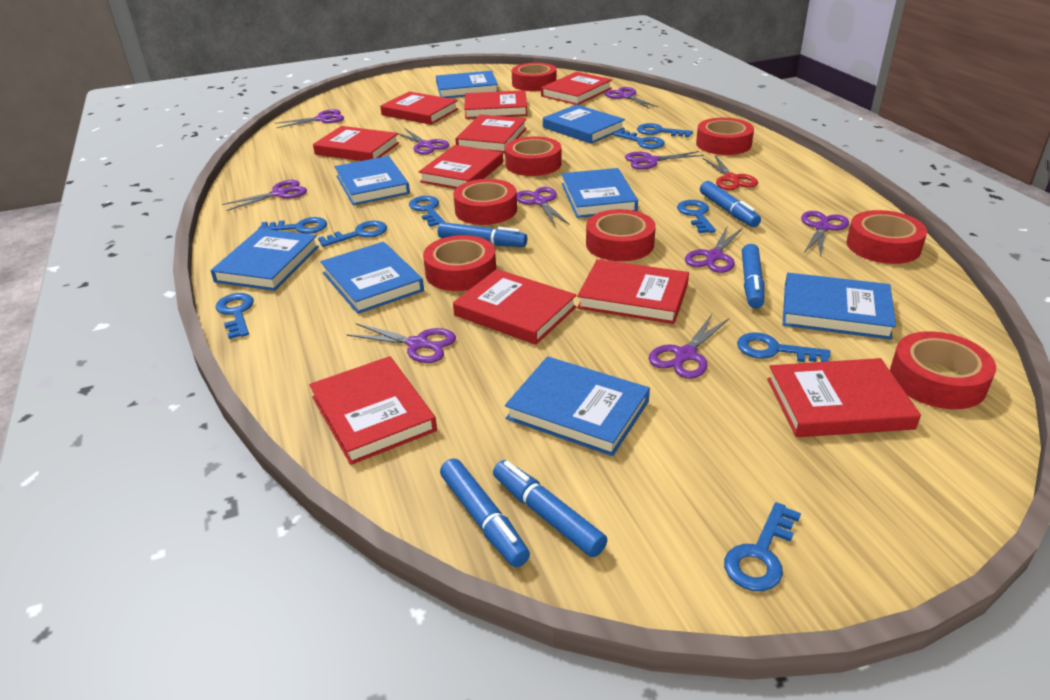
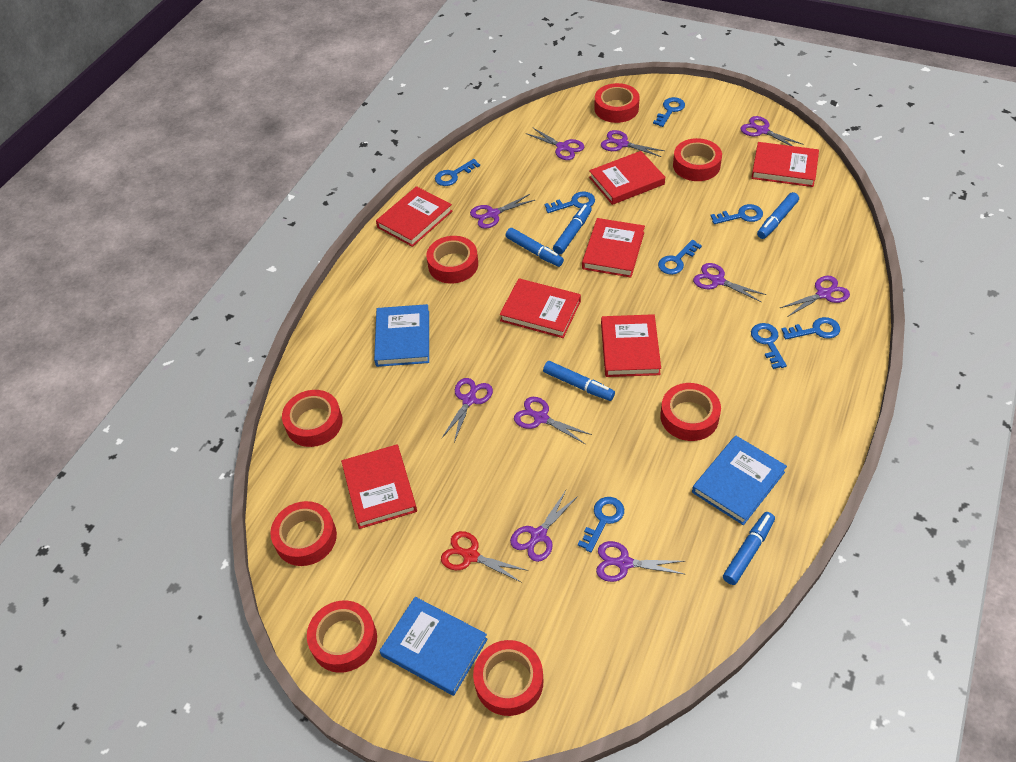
blue book: 8 -> 3
blue key: 9 -> 8
red book: 10 -> 7

